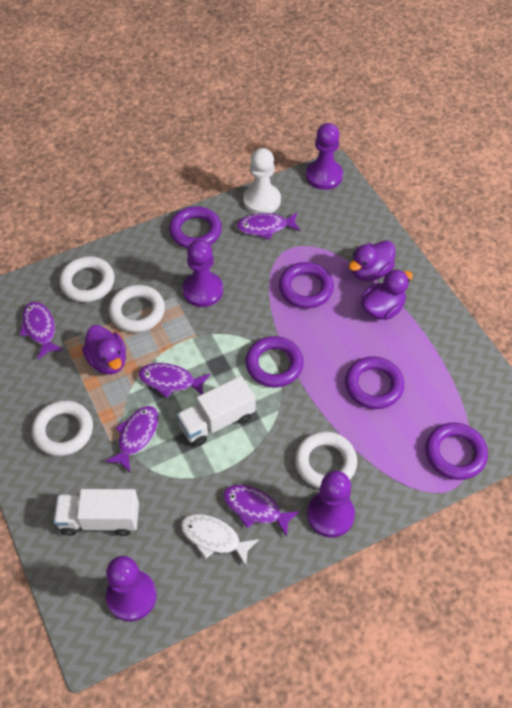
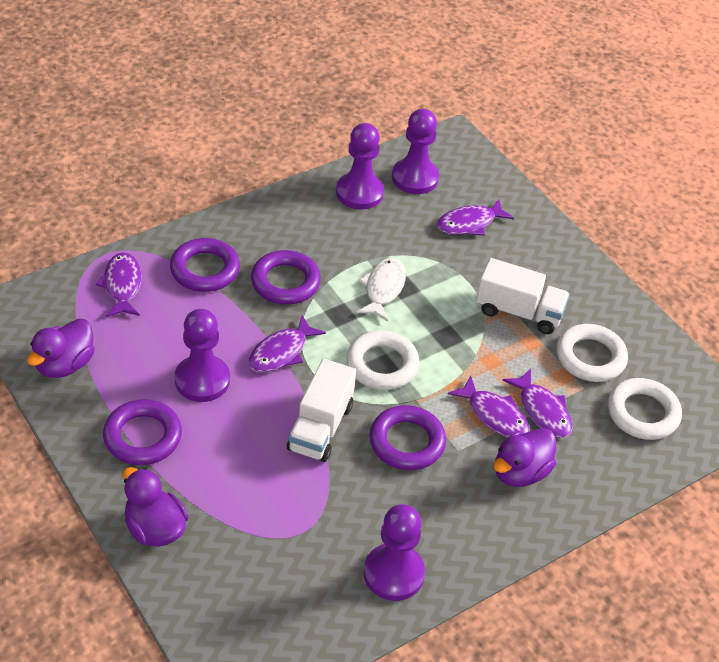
purple ring: 5 -> 4
white pawn: 1 -> 0
white ring: 4 -> 3

